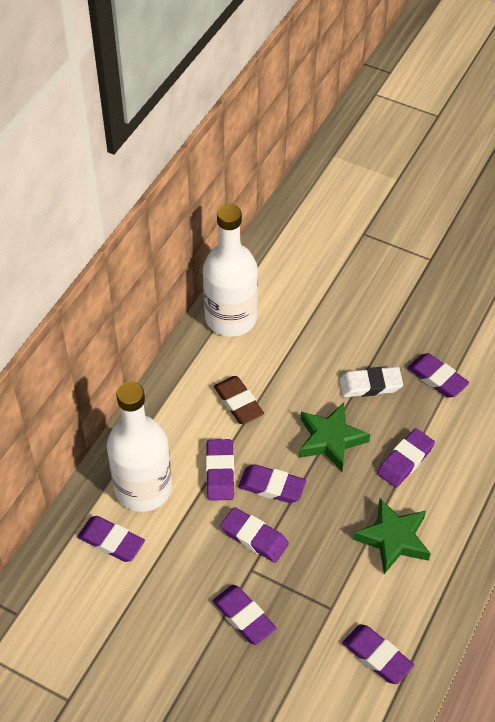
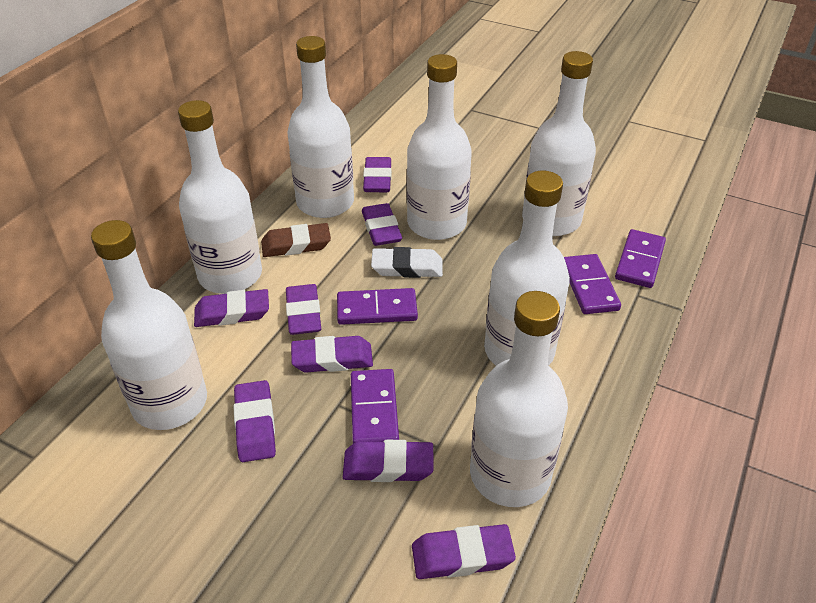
green star: 2 -> 0
purple domino: 0 -> 4
white bottle: 2 -> 7

